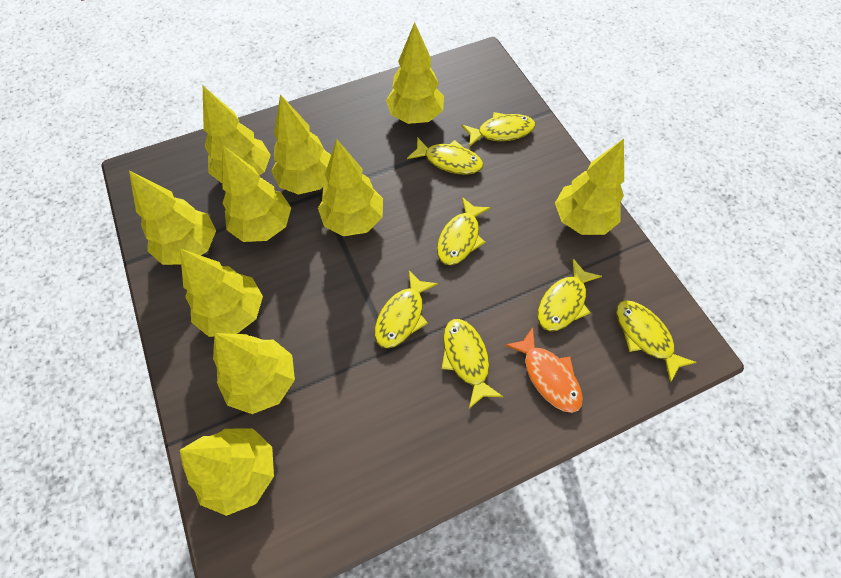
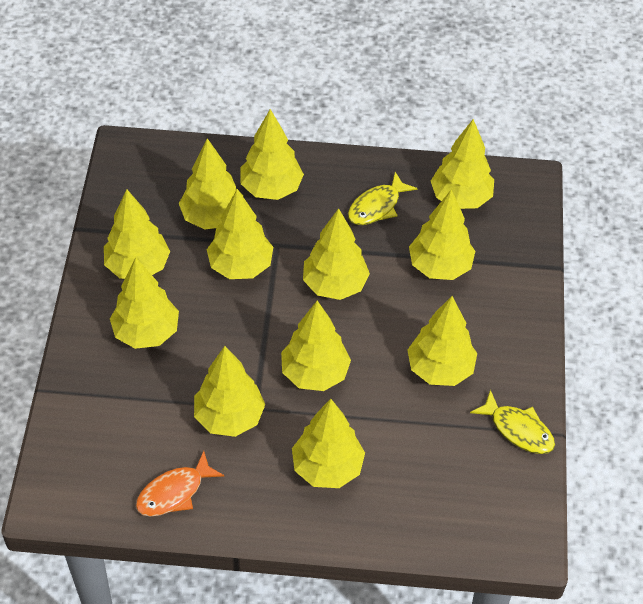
yellow fish: 7 -> 2
yellow tree: 10 -> 12

